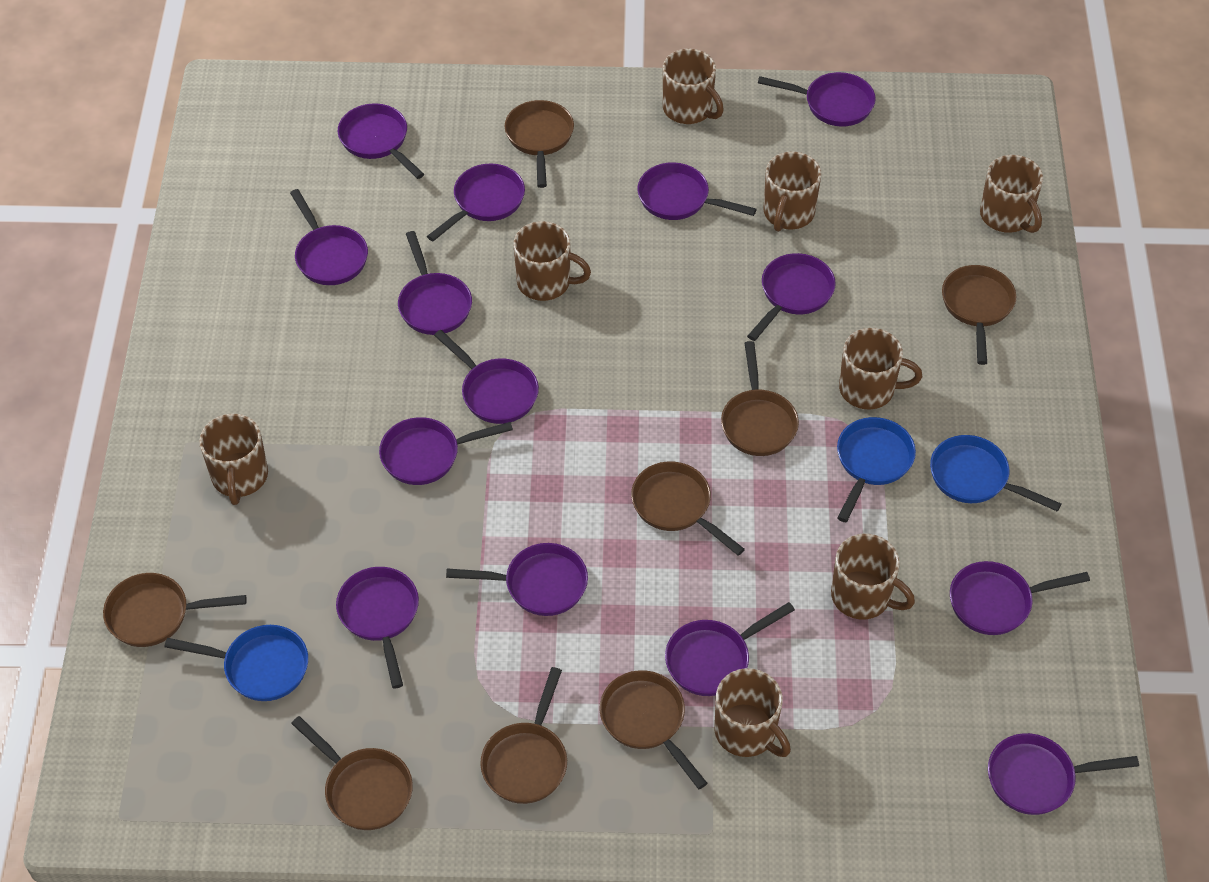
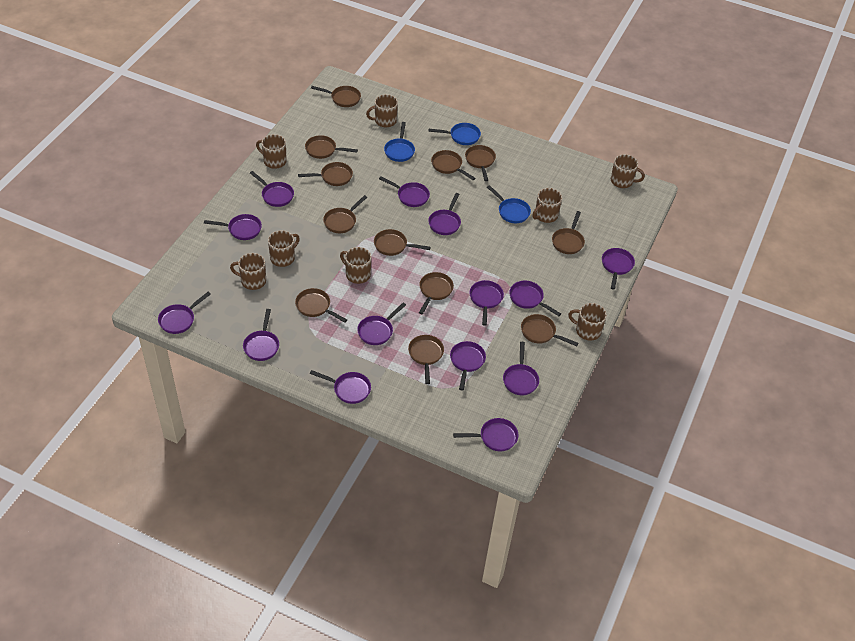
brown pan: 8 -> 12

